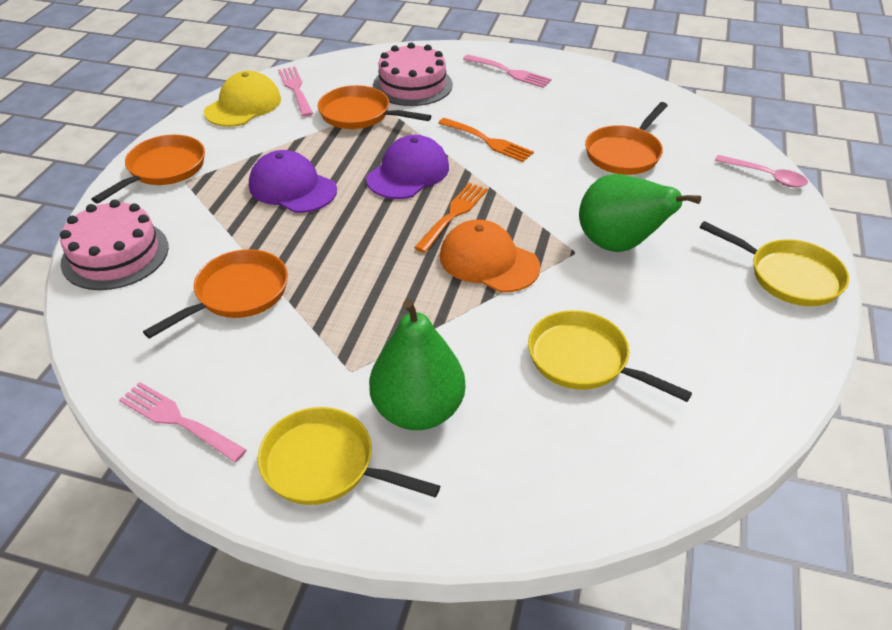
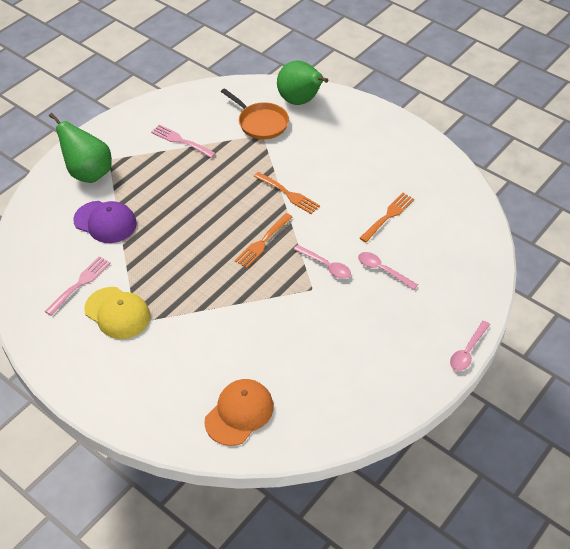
orange fork: 2 -> 3
orange pan: 4 -> 1
pink cake: 2 -> 0
pink fork: 3 -> 2
pink spoon: 1 -> 3
purple cap: 2 -> 1
yellow pan: 3 -> 0

